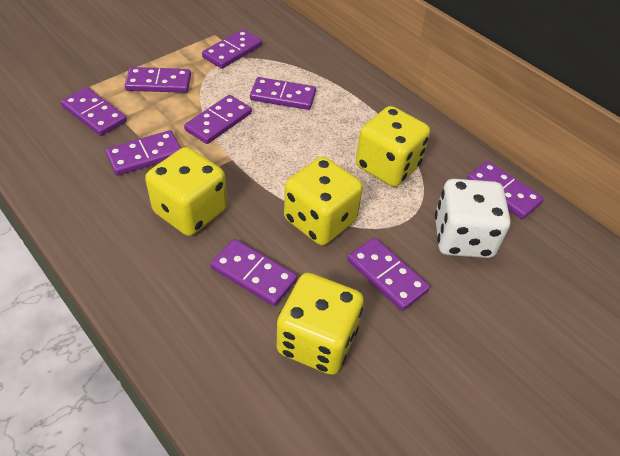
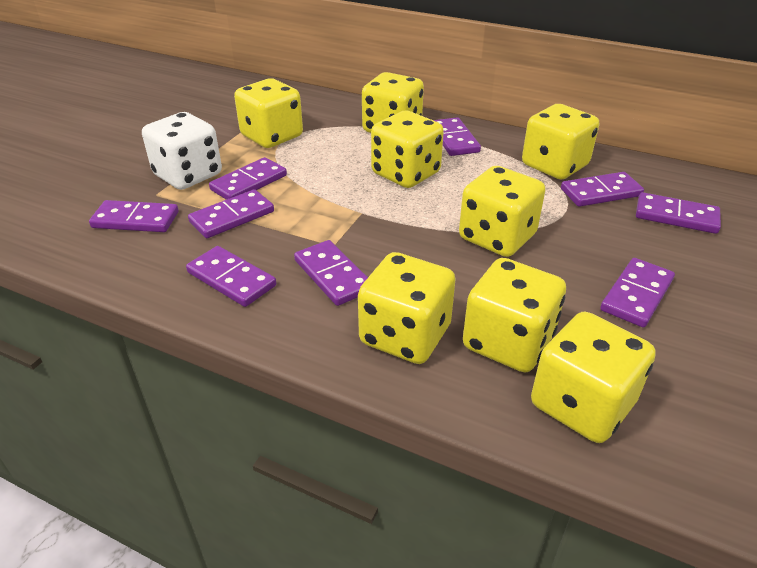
yellow dice: 4 -> 8

